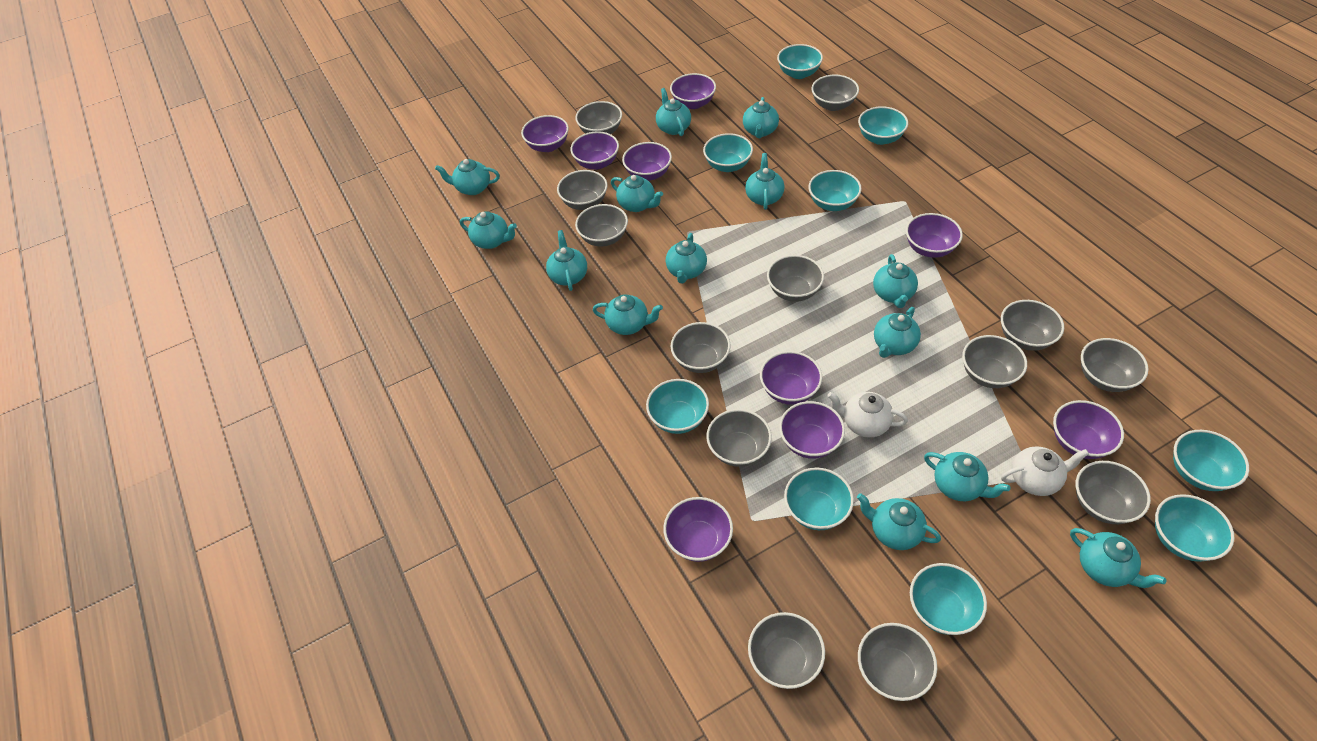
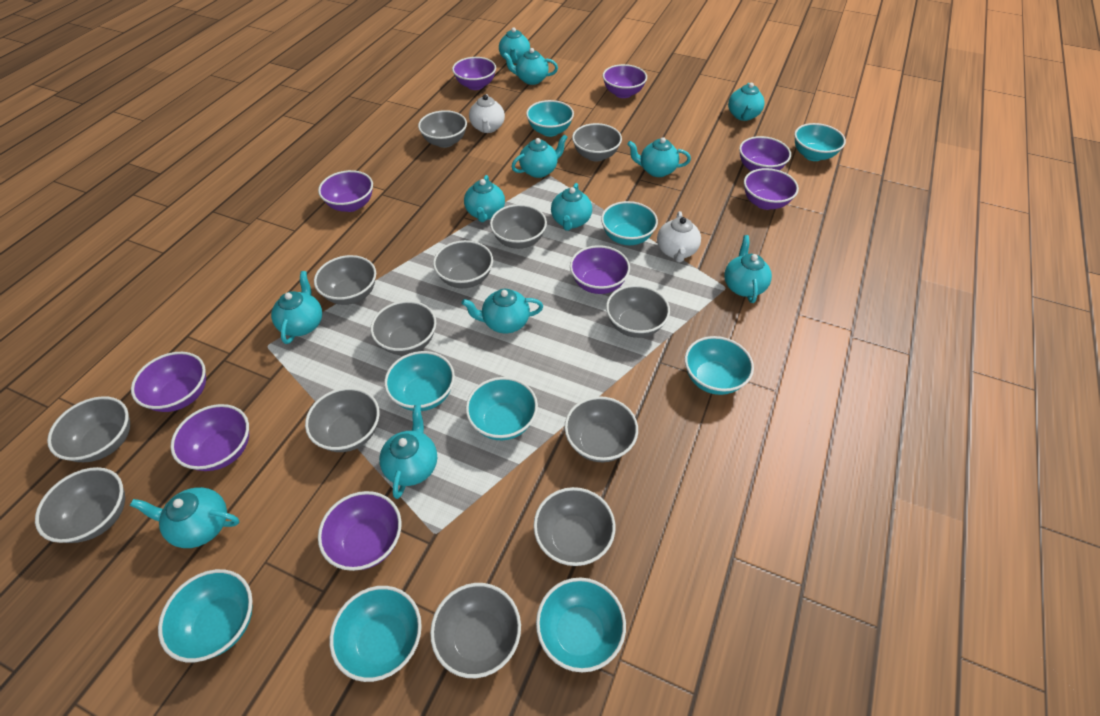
turquoise teapot: 14 -> 12

